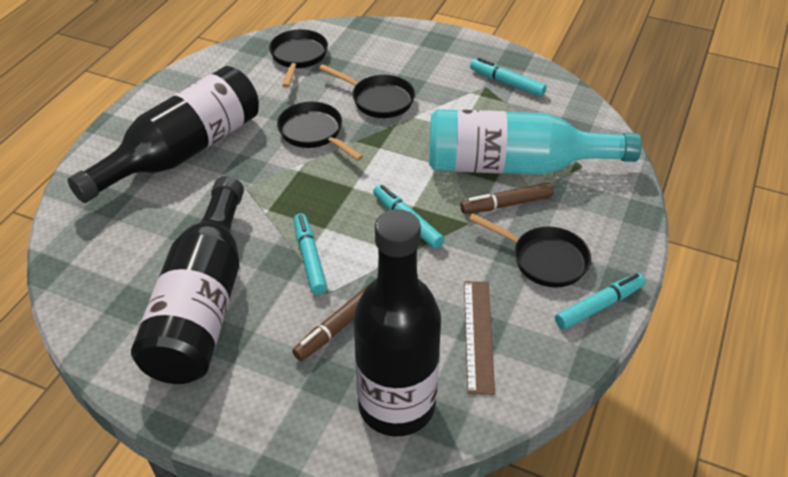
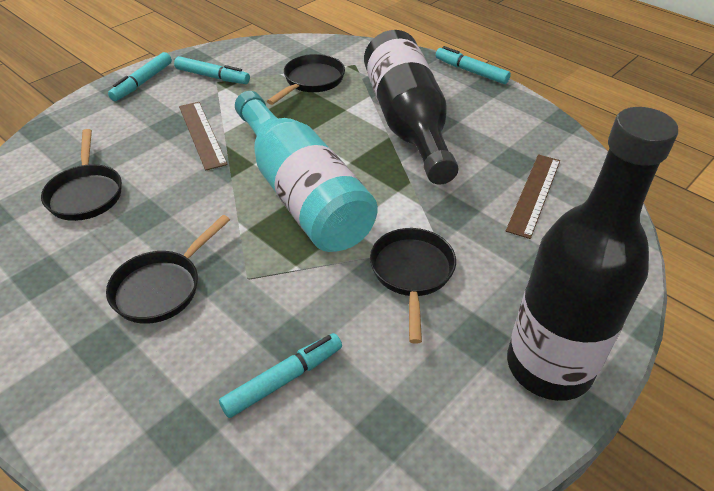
black bottle: 3 -> 2
brown marker: 2 -> 0
brown ruler: 1 -> 2

